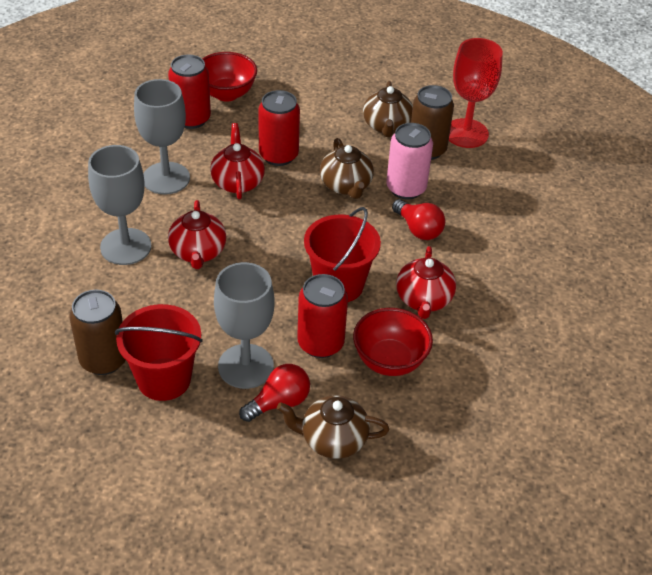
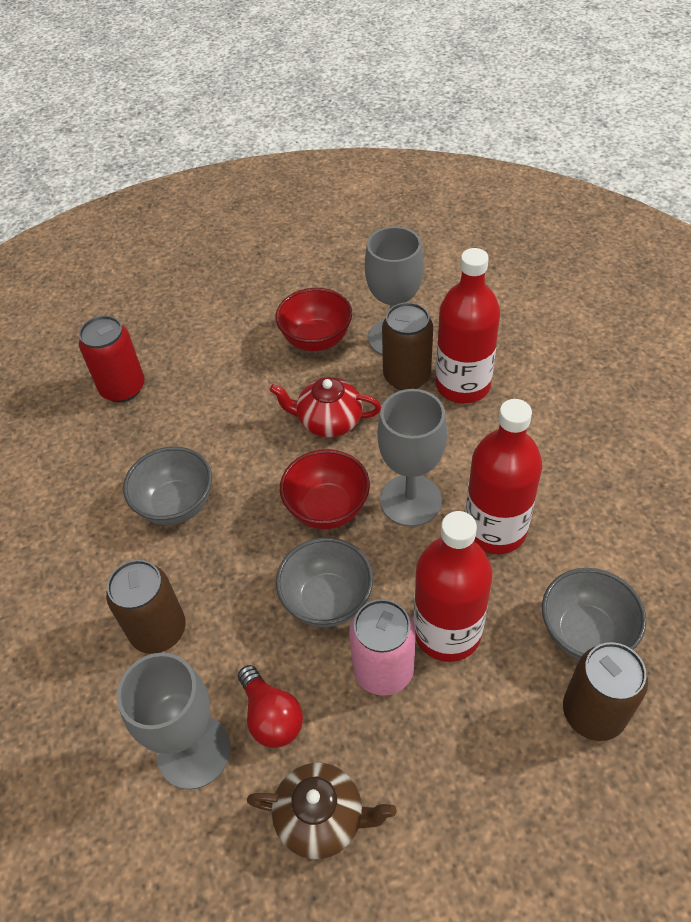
brown can: 2 -> 3
brown teapot: 3 -> 1
grey bowl: 0 -> 3
red bottle: 0 -> 3
red bucket: 2 -> 0
red can: 3 -> 1
red goblet: 1 -> 0
red light bulb: 2 -> 1
red teapot: 3 -> 1

